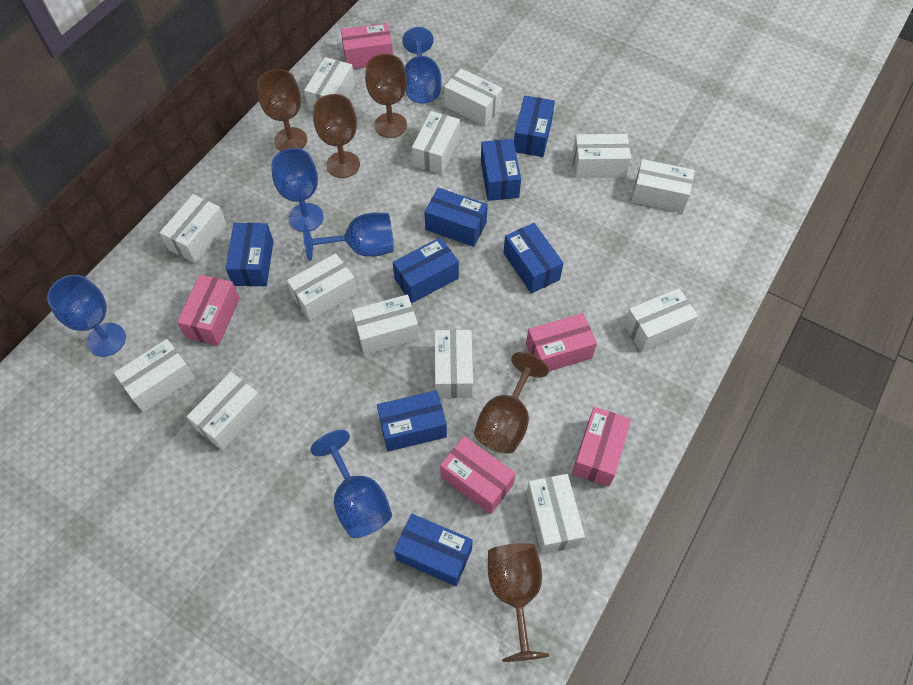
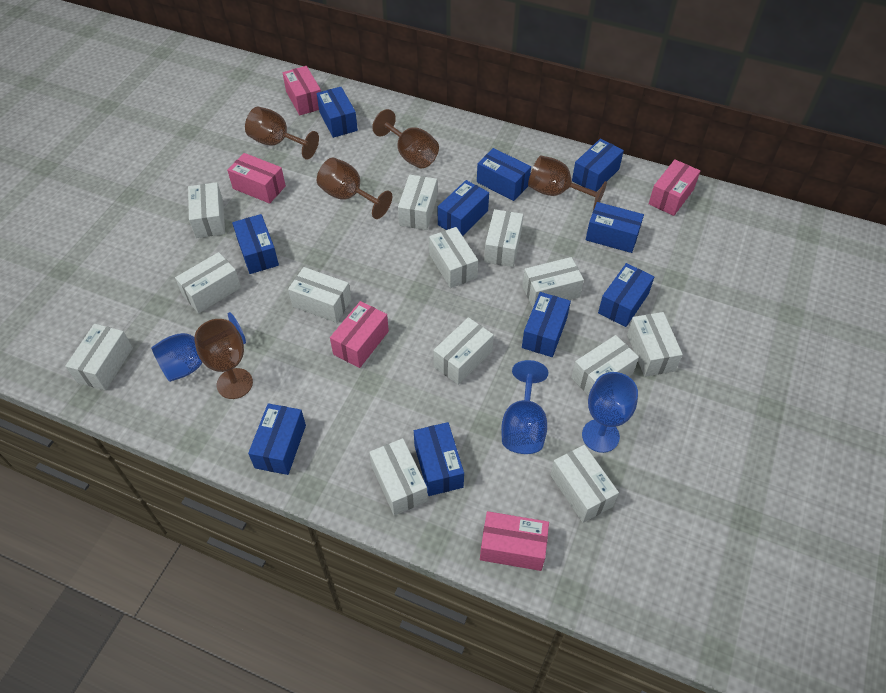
blue box: 8 -> 10
blue goblet: 5 -> 3

